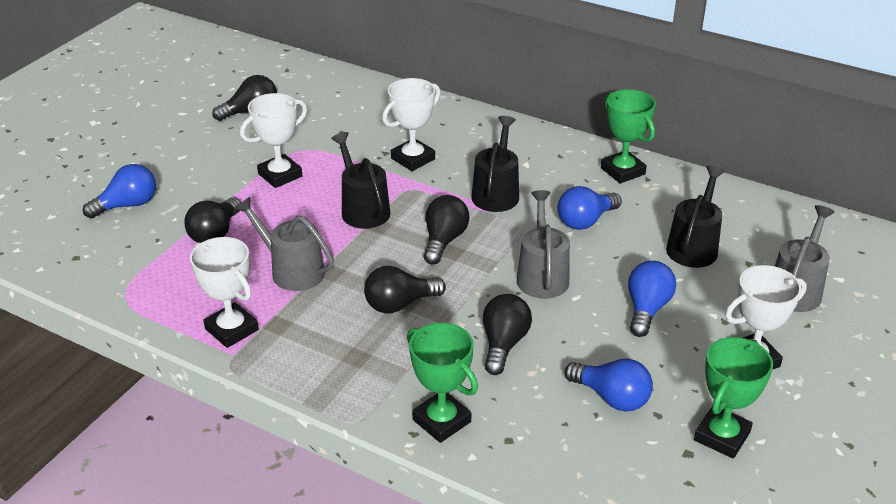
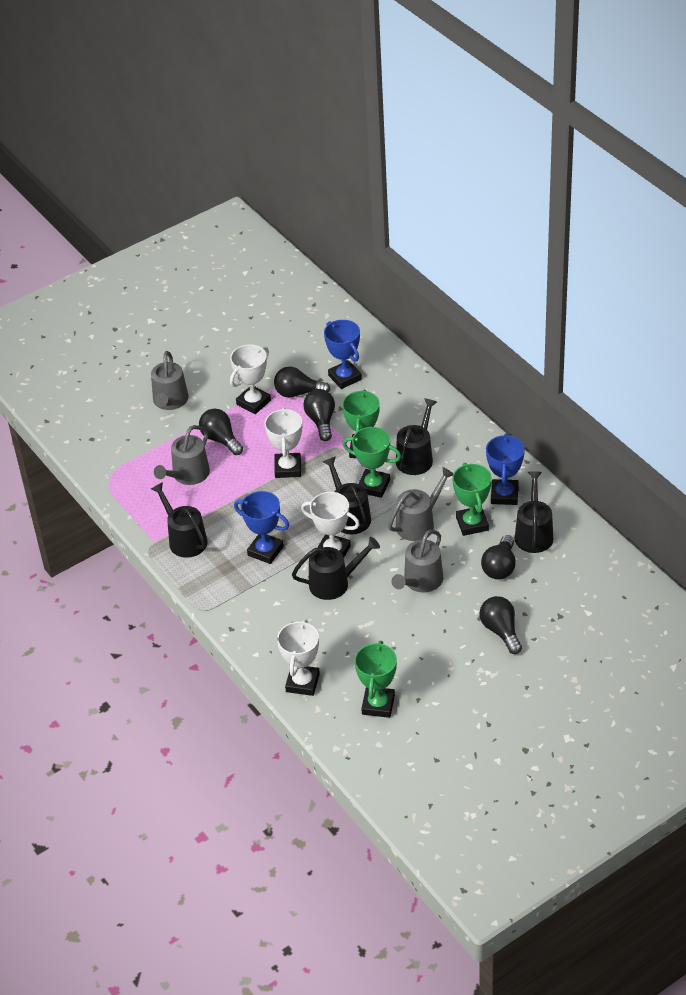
black watering can: 3 -> 5
blue light bulb: 4 -> 0
blue trophy: 0 -> 3
green trophy: 3 -> 4
grey watering can: 3 -> 4

